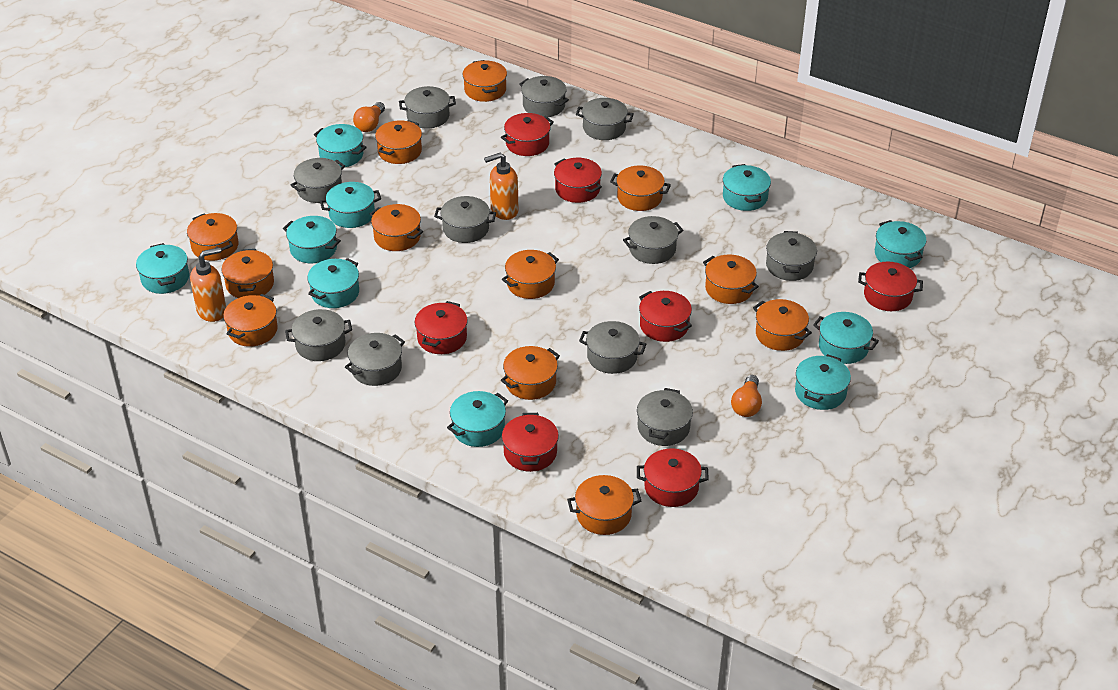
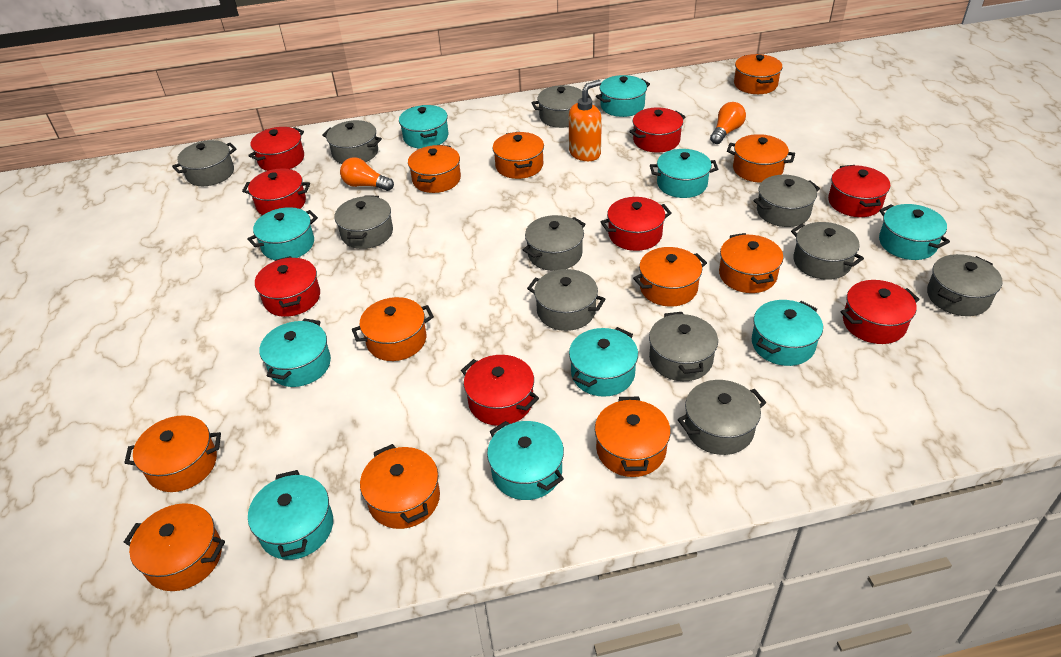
orange pot: 12 -> 11
orange soap dispenser: 2 -> 1
red pot: 7 -> 8

